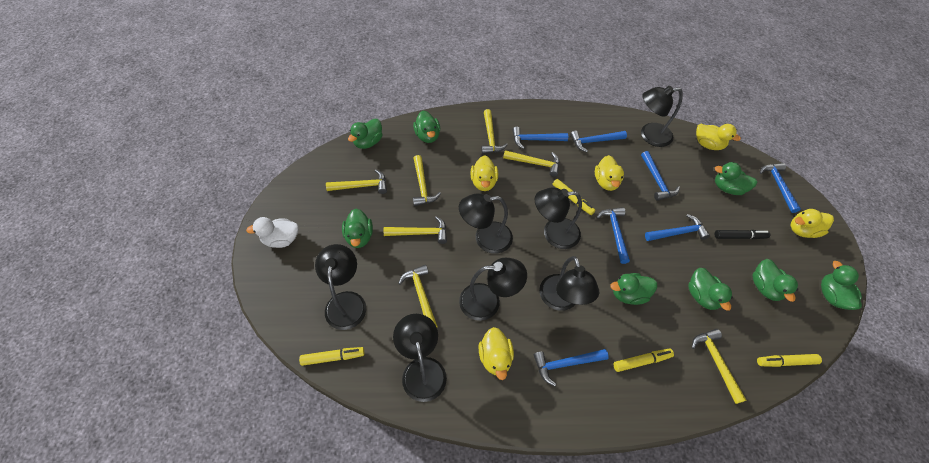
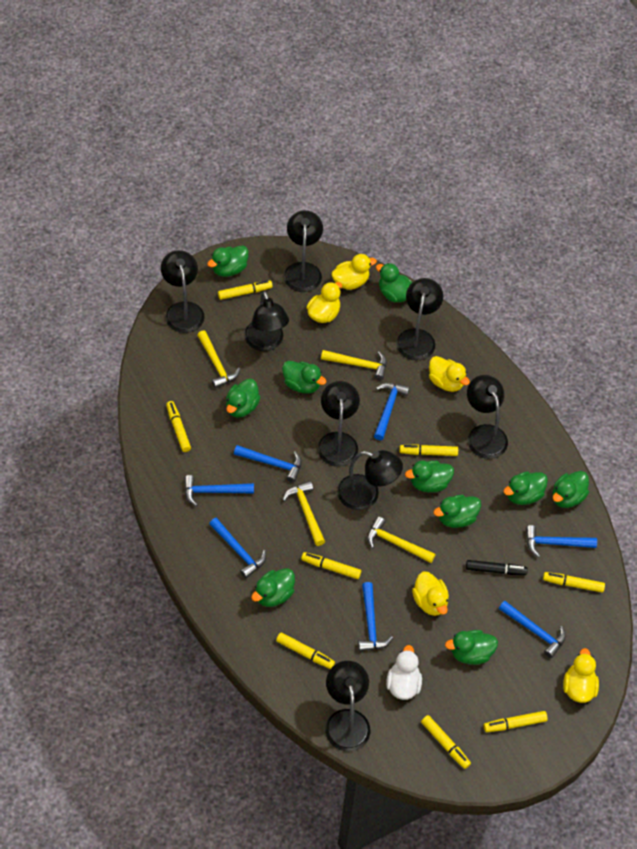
black lamp: 7 -> 8
green duck: 8 -> 10
yellow hammer: 7 -> 4
yellow marker: 4 -> 8

